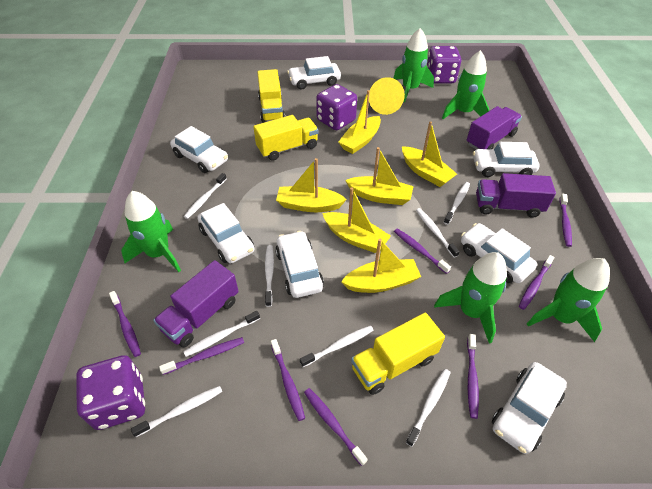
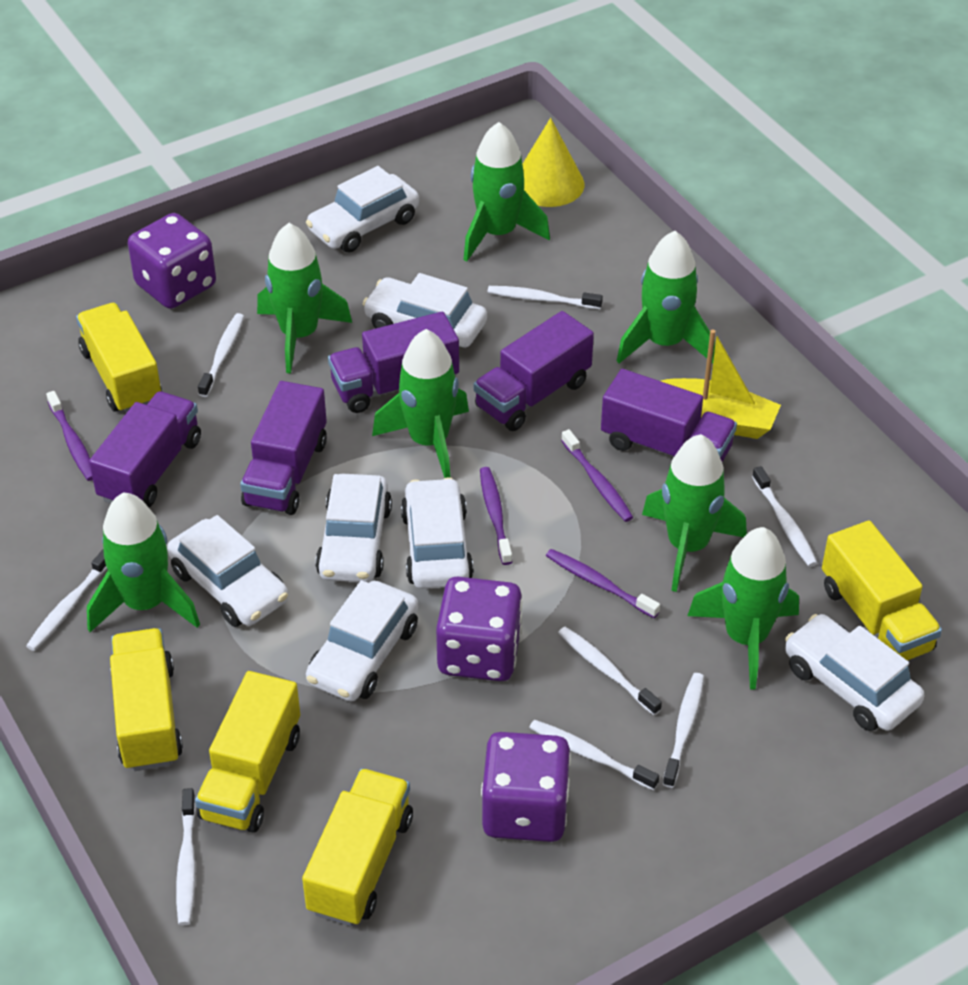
green rocket: 5 -> 7
purple toothbrush: 8 -> 4
purple truck: 3 -> 5
yellow boat: 6 -> 1
yellow truck: 3 -> 5

